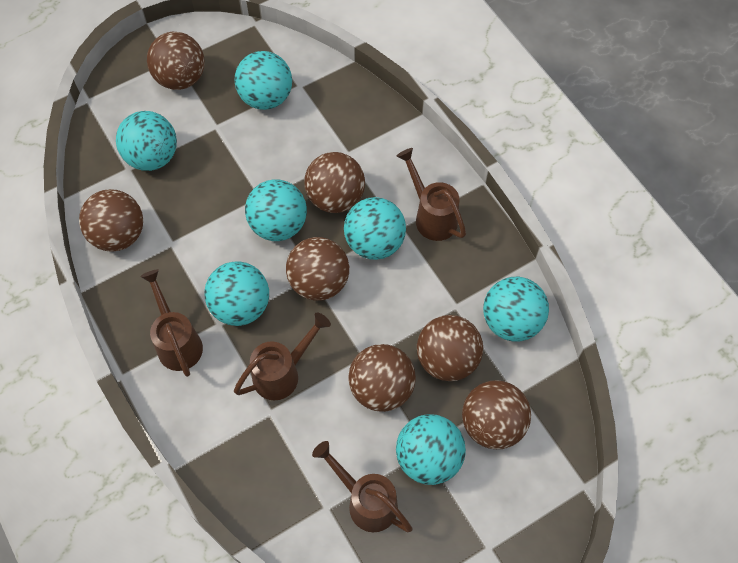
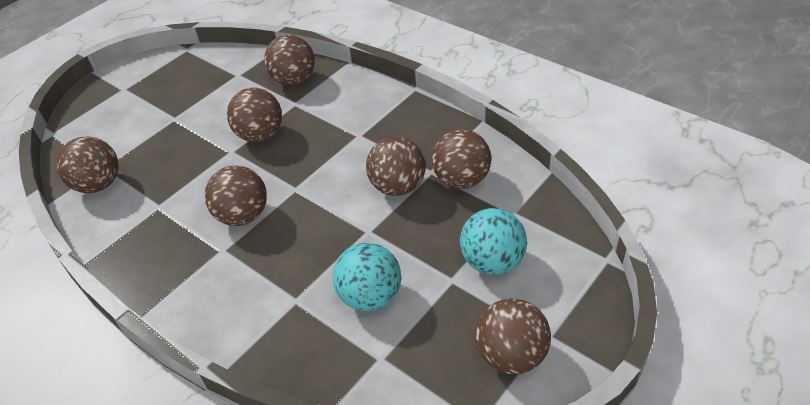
brown watering can: 4 -> 0
turquoise ball: 7 -> 2

